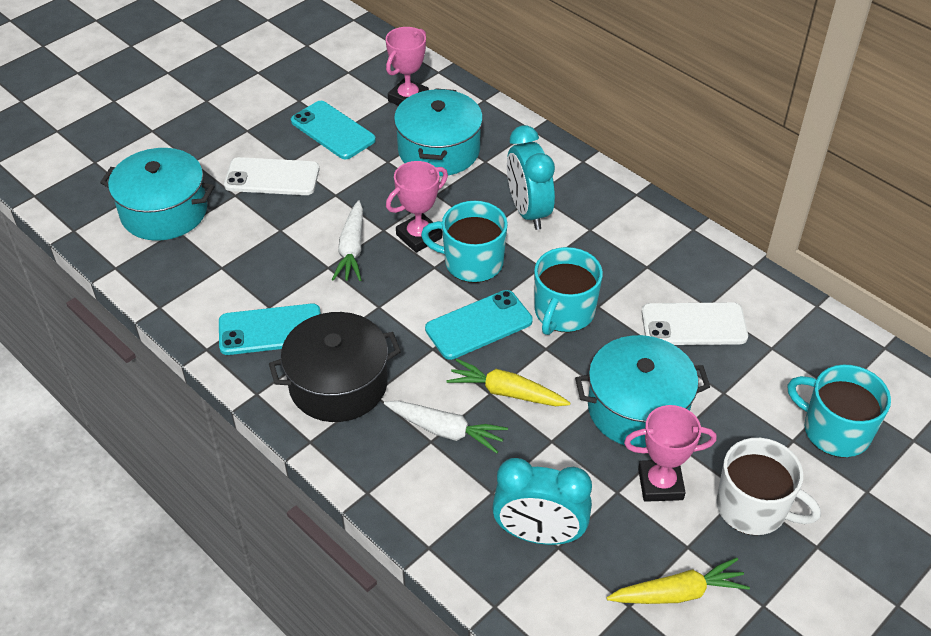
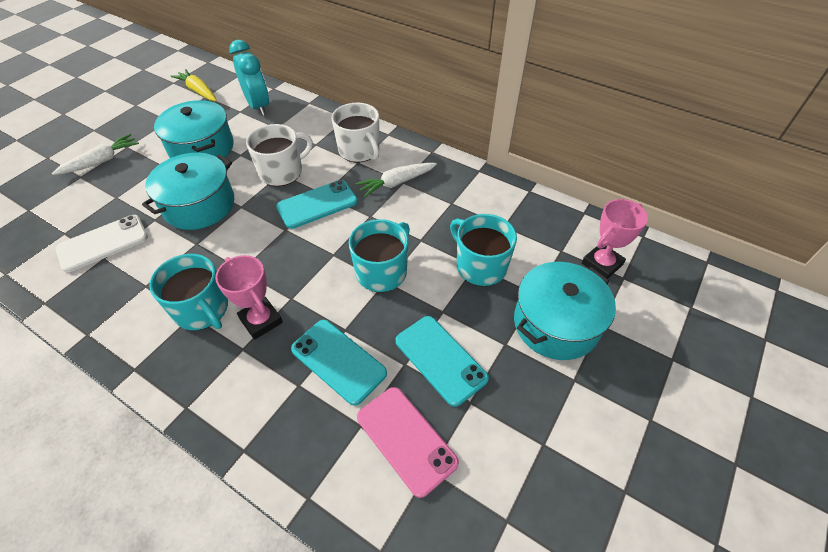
black pot: 1 -> 0
pink phone: 0 -> 1
pink trophy: 3 -> 2
turquoise clock: 2 -> 1
white mug: 1 -> 2
white phone: 2 -> 1
yellow carrot: 2 -> 1

